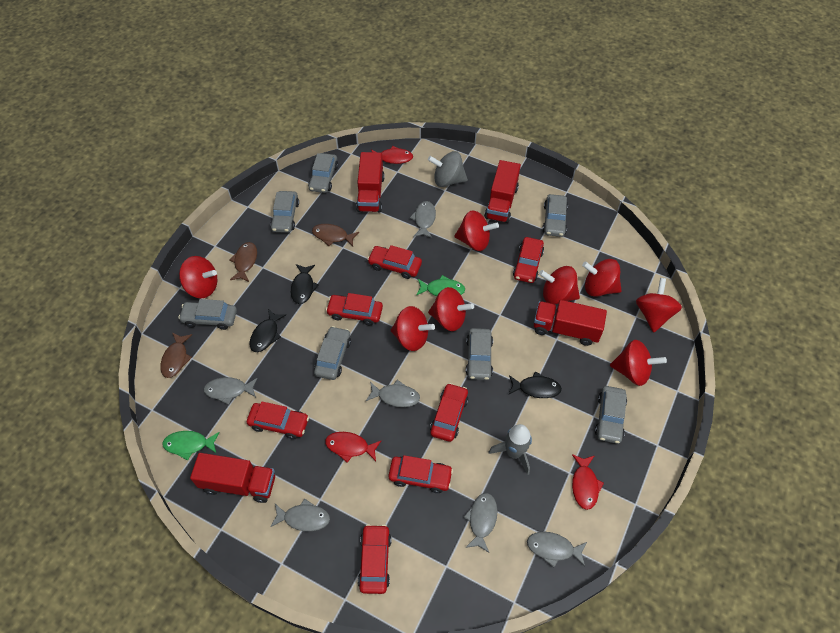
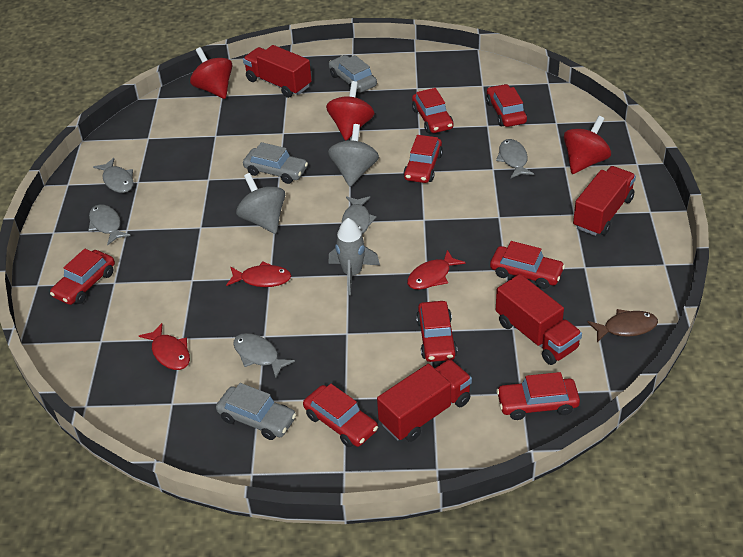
black fish: 3 -> 0
brown fish: 3 -> 1
green fish: 2 -> 0
grey car: 7 -> 3
grey fish: 6 -> 5
grey spinning top: 1 -> 2
red car: 7 -> 8
red spinning top: 8 -> 3

